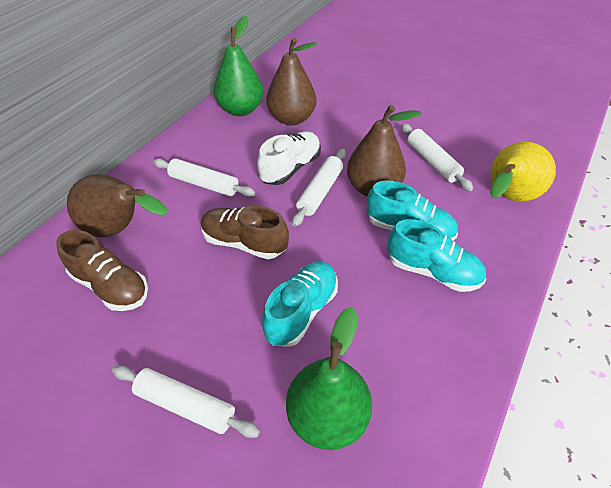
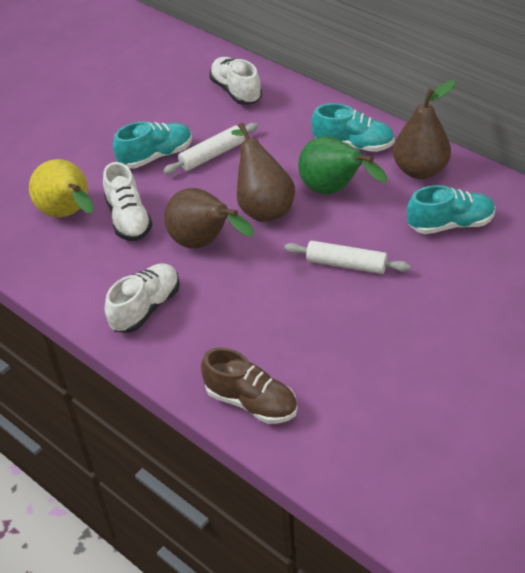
brown shoe: 2 -> 1
green pear: 2 -> 1
white rolling pin: 4 -> 2
white shoe: 1 -> 3

